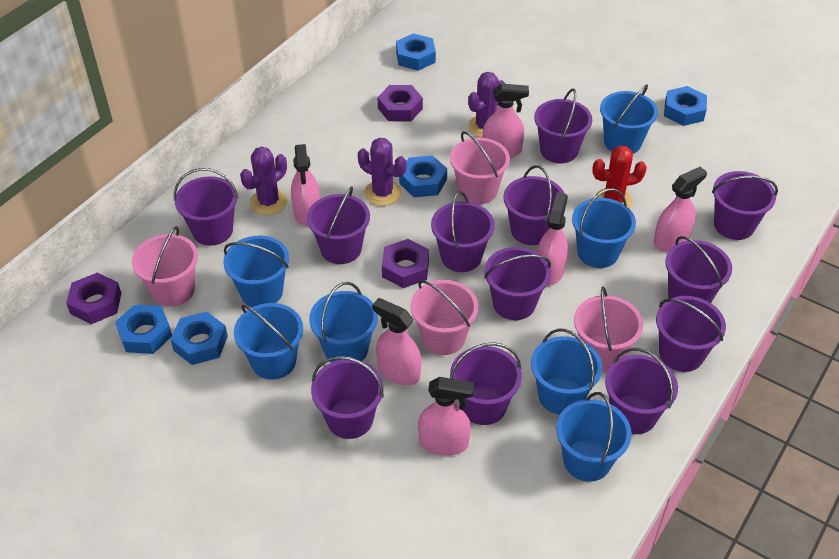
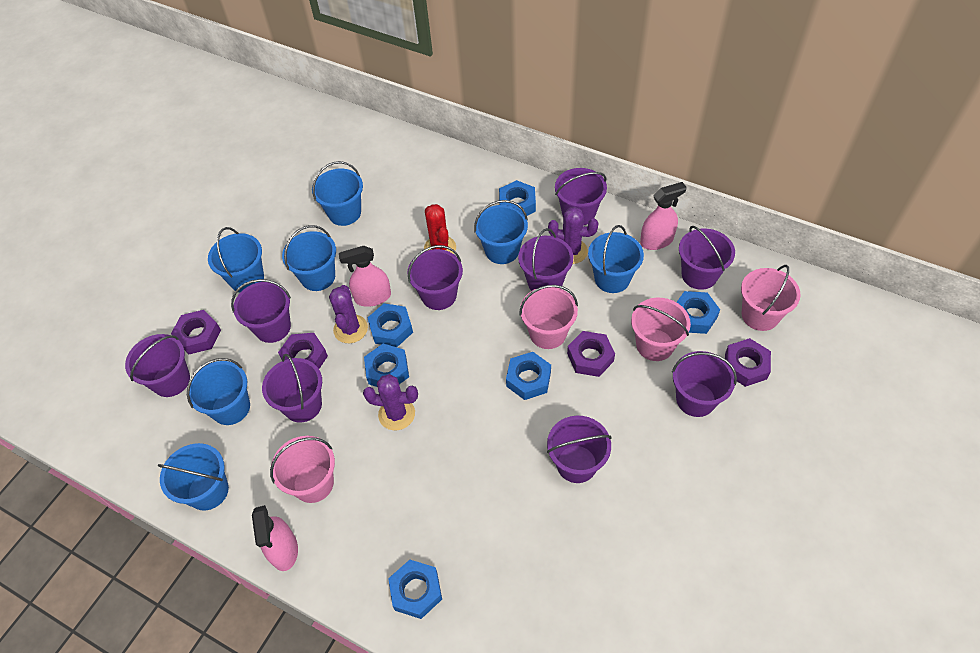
blue nut: 5 -> 6
pink spray bottle: 6 -> 3
purple bucket: 12 -> 9
purple nut: 3 -> 4

